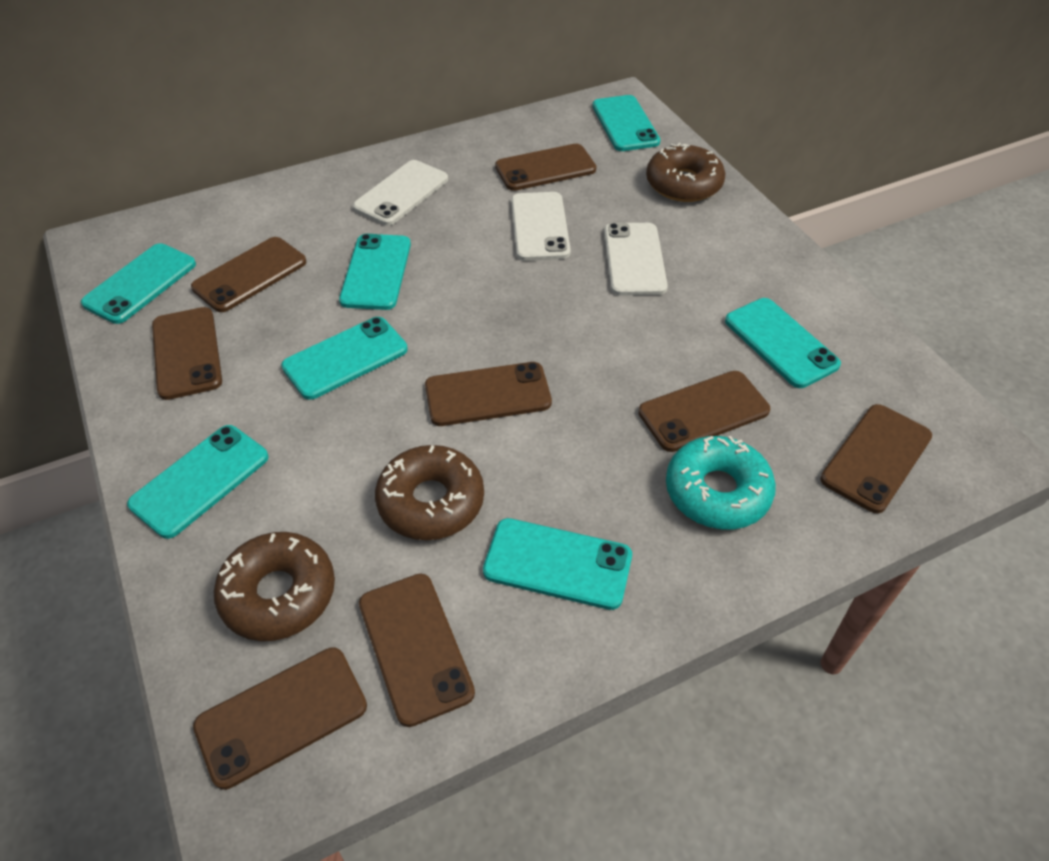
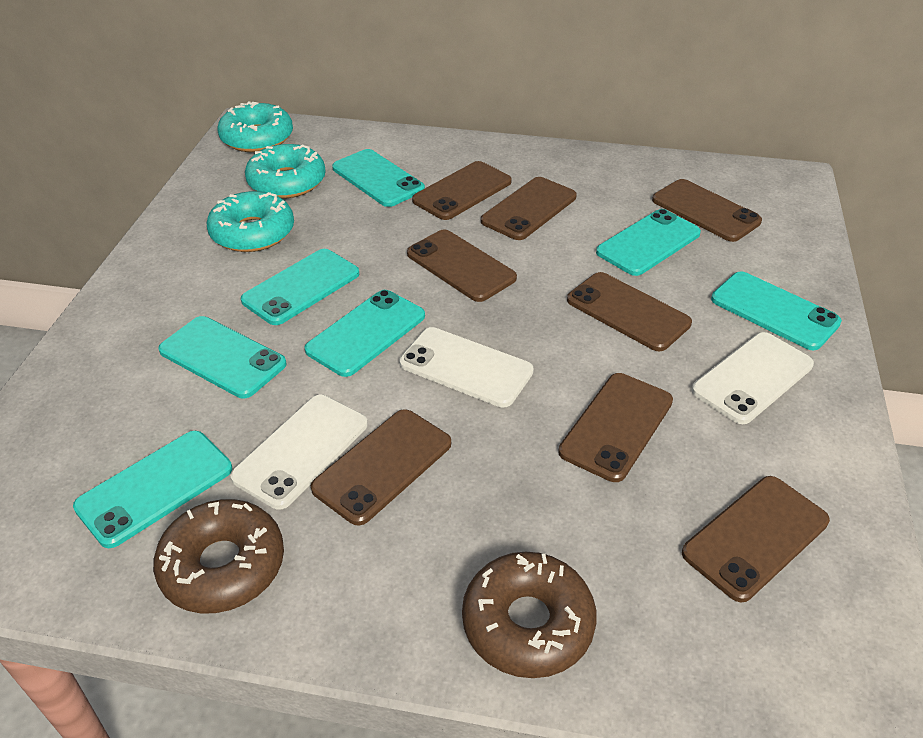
brown donut: 3 -> 2
turquoise donut: 1 -> 3

